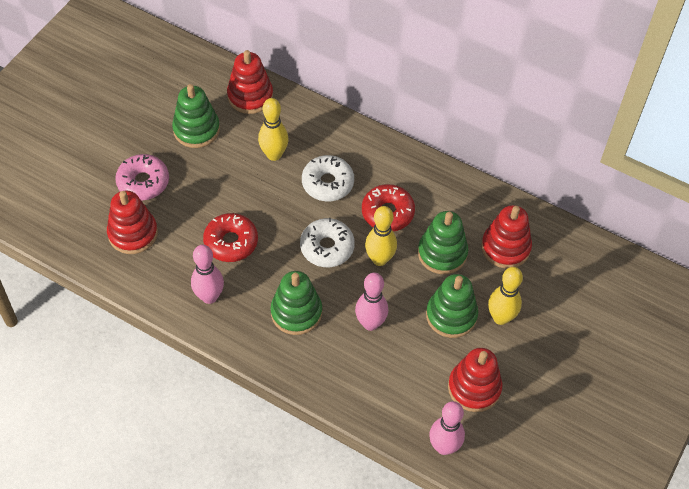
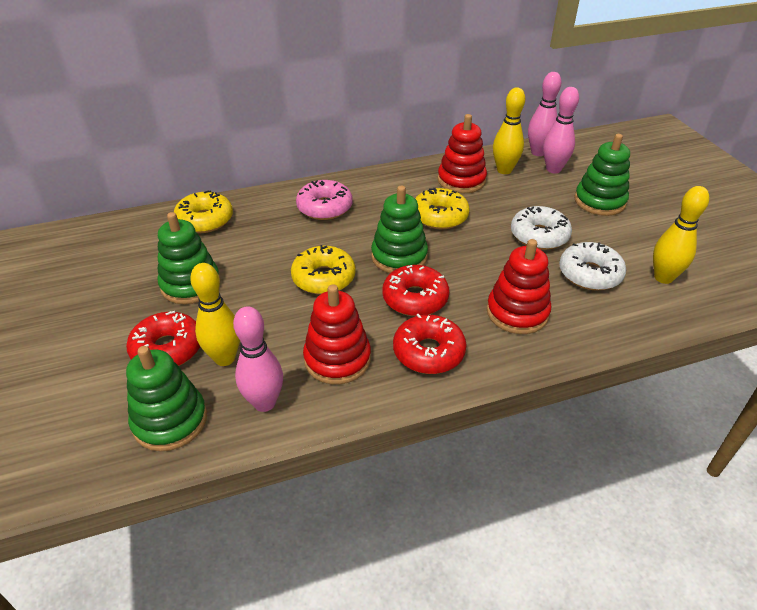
red donut: 2 -> 3
red stacking toy: 4 -> 3
yellow donut: 0 -> 3

